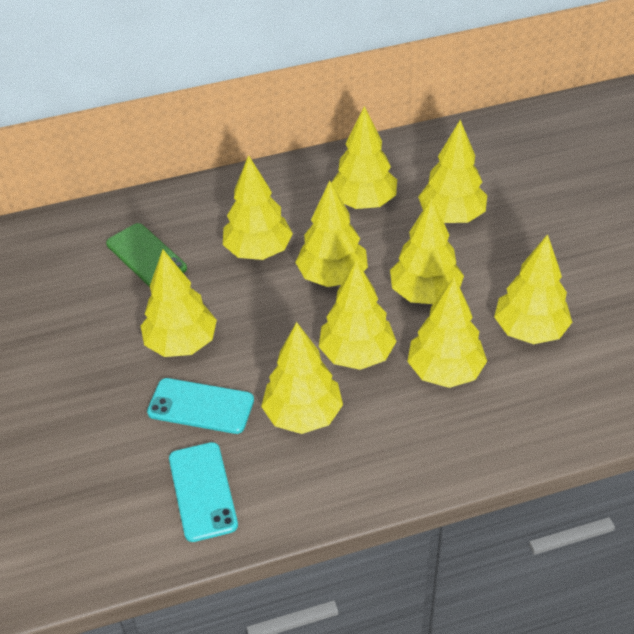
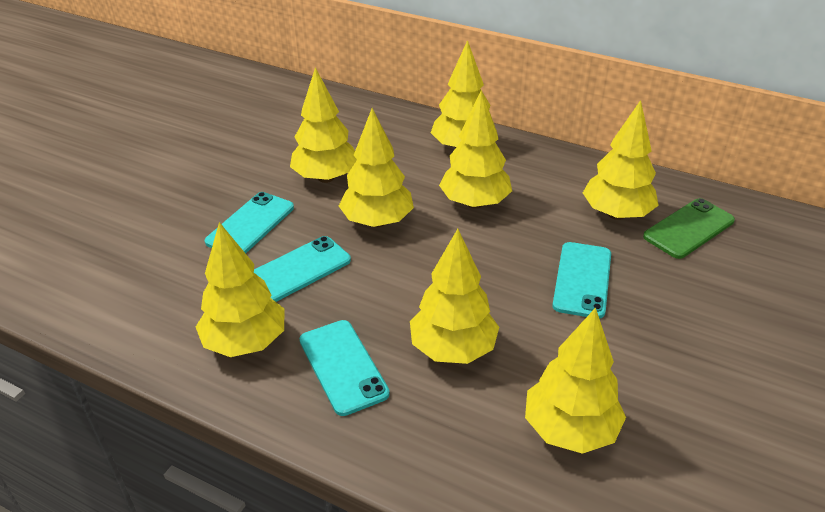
turquoise phone: 2 -> 4
yellow tree: 10 -> 8

